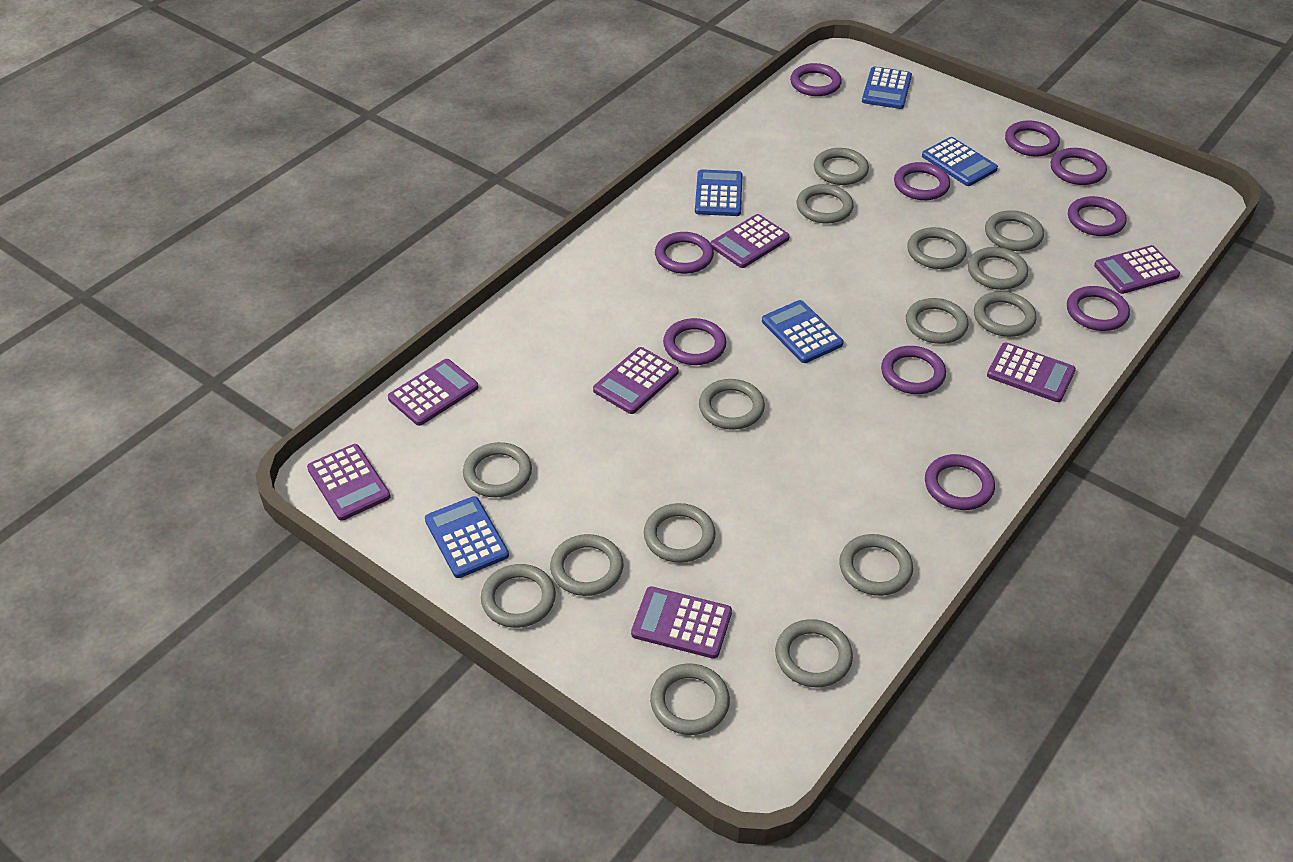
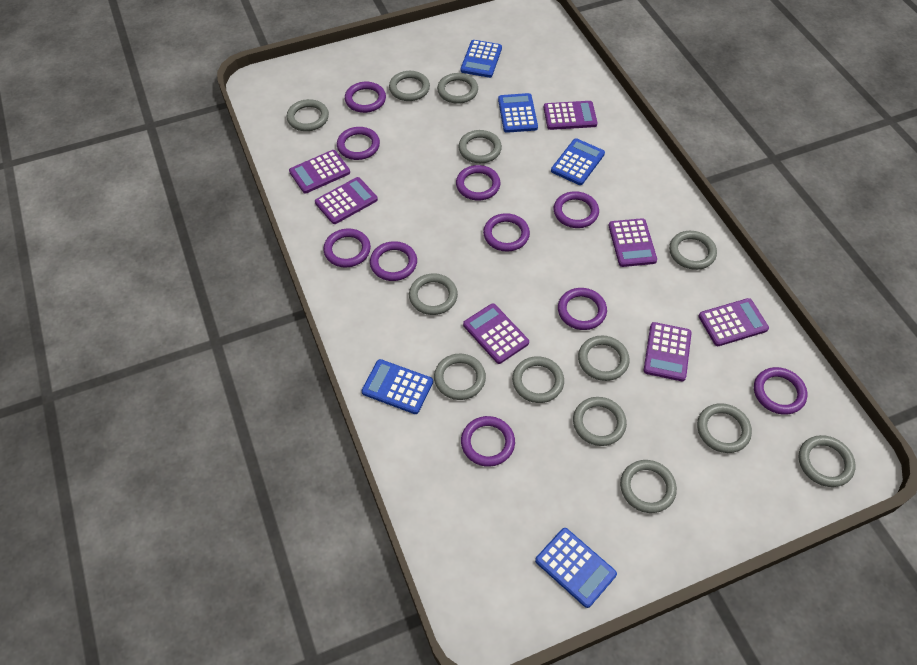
grey ring: 15 -> 13

